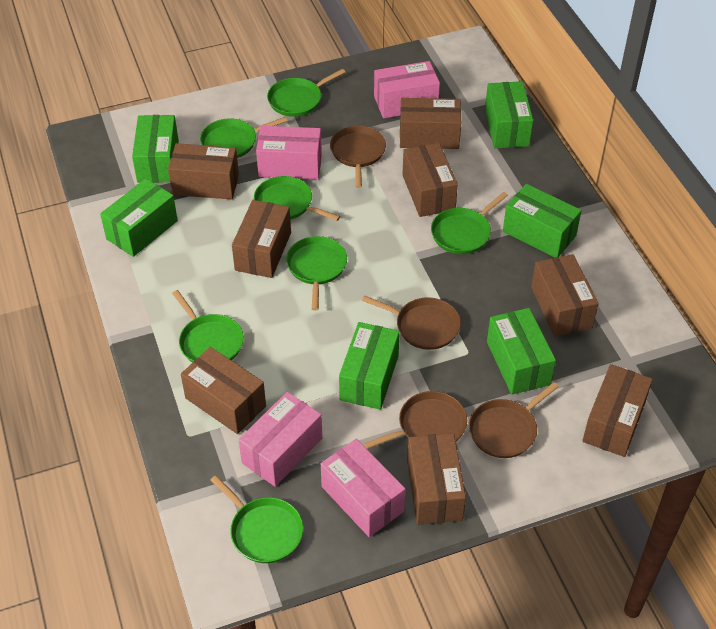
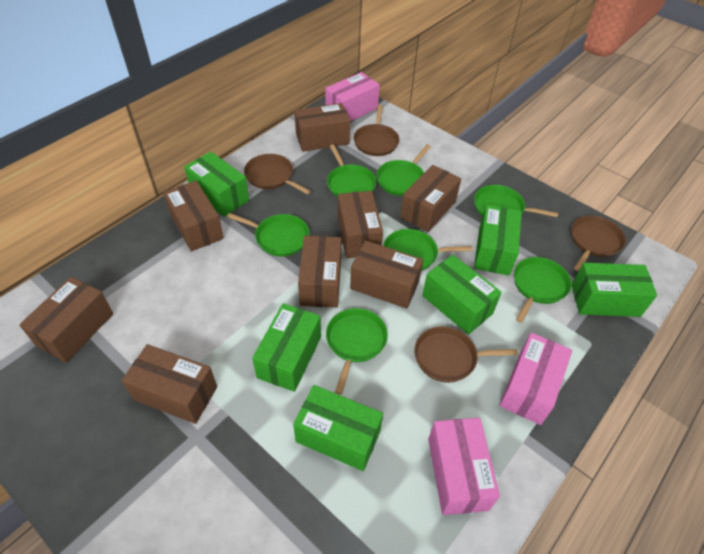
pink box: 4 -> 3

